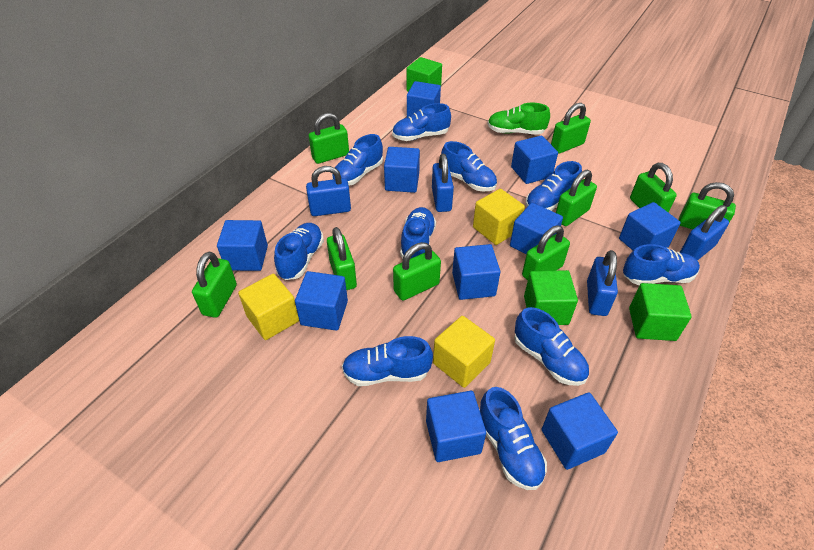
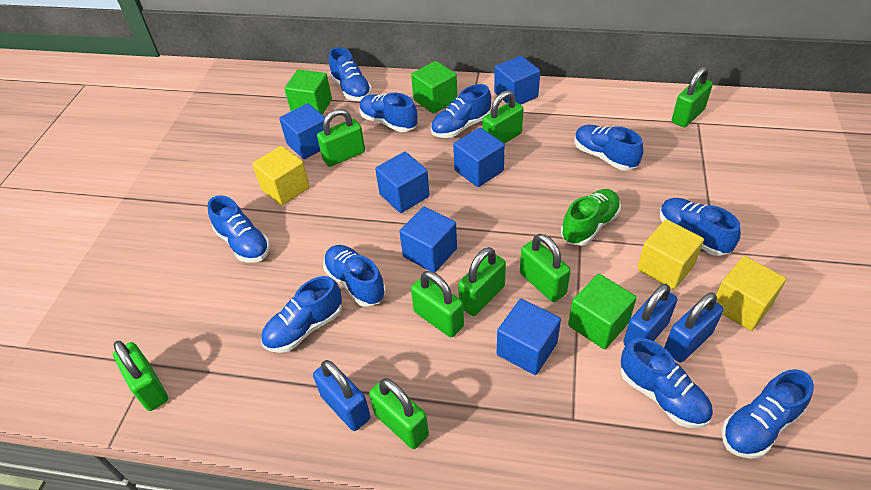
blue cube: 10 -> 6
blue padlock: 4 -> 3
green padlock: 9 -> 8

